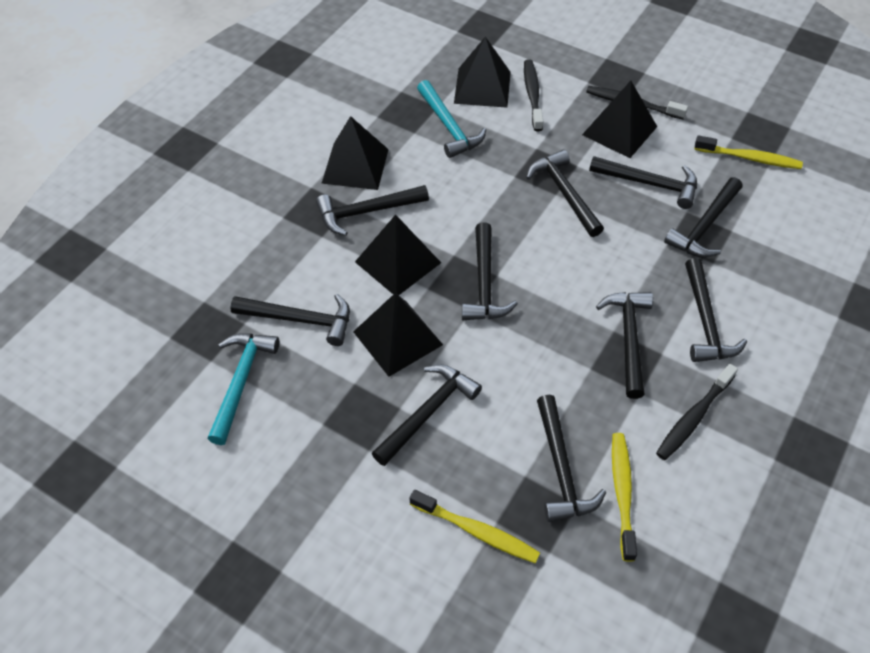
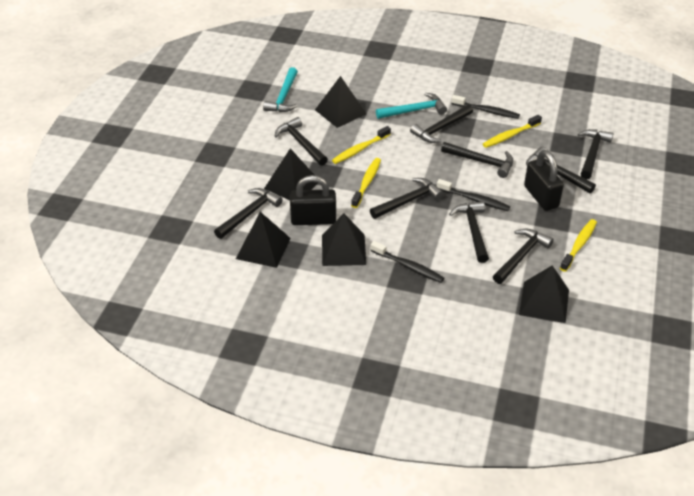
black hammer: 10 -> 9
black padlock: 0 -> 2
yellow toothbrush: 3 -> 4

